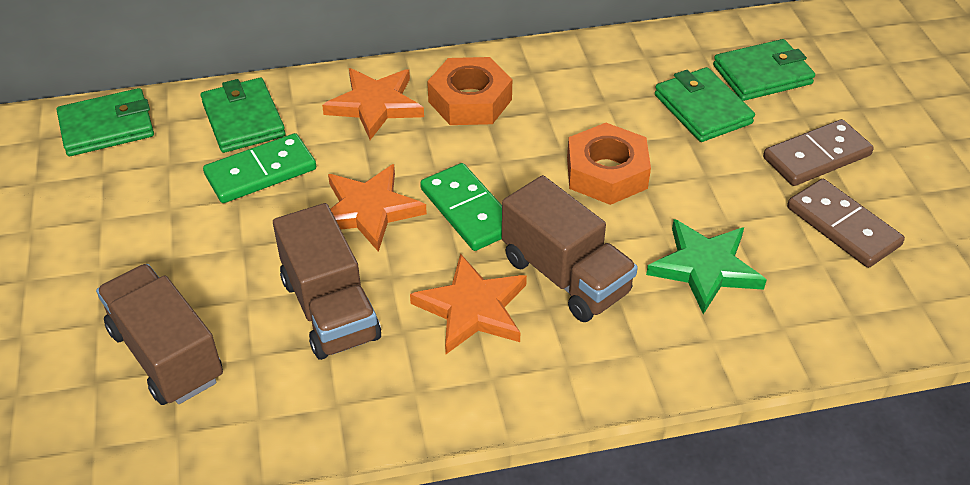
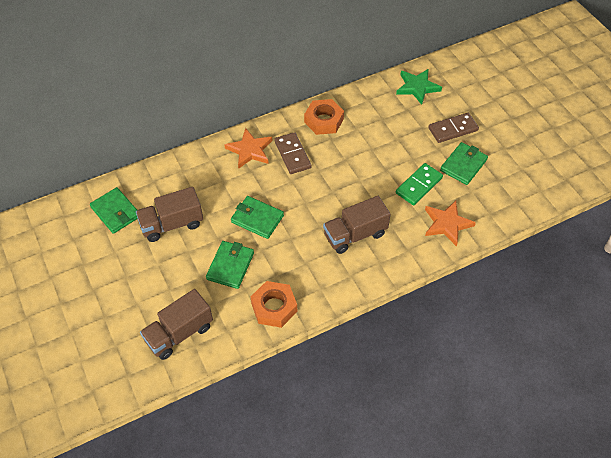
green domino: 2 -> 1
orange star: 3 -> 2

